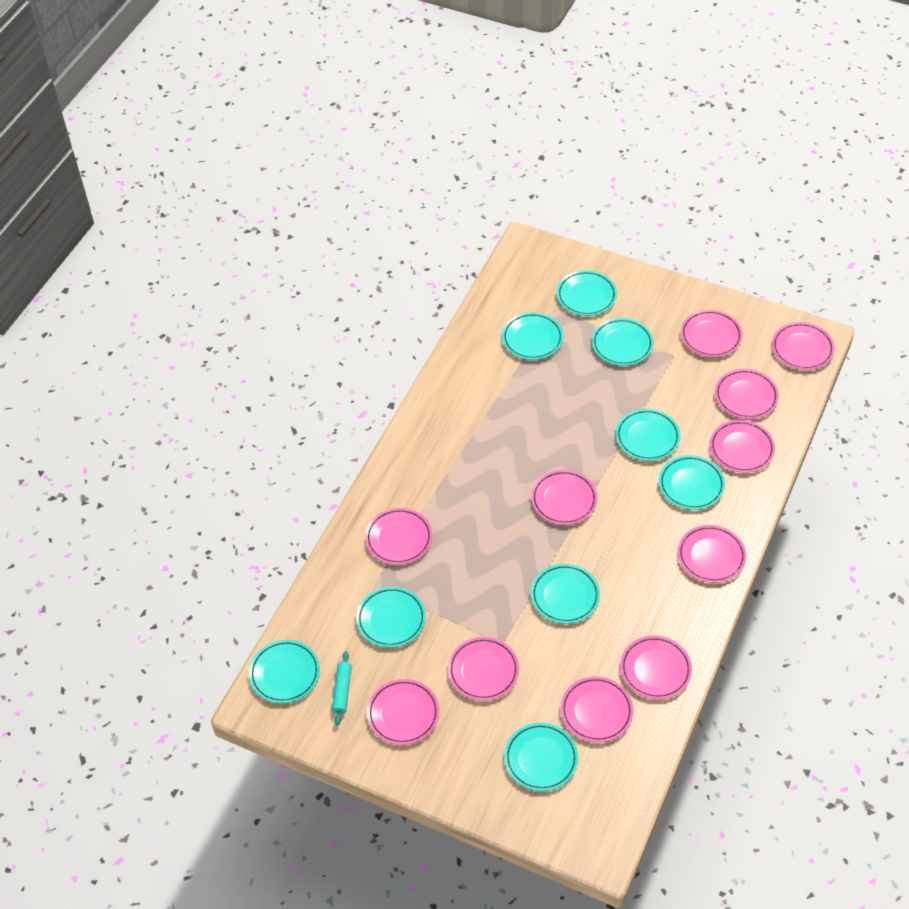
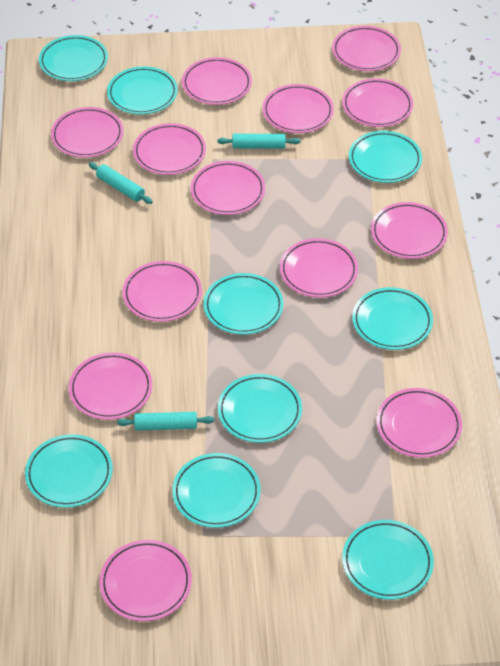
pink plate: 11 -> 13
turquoise rolling pin: 1 -> 3

